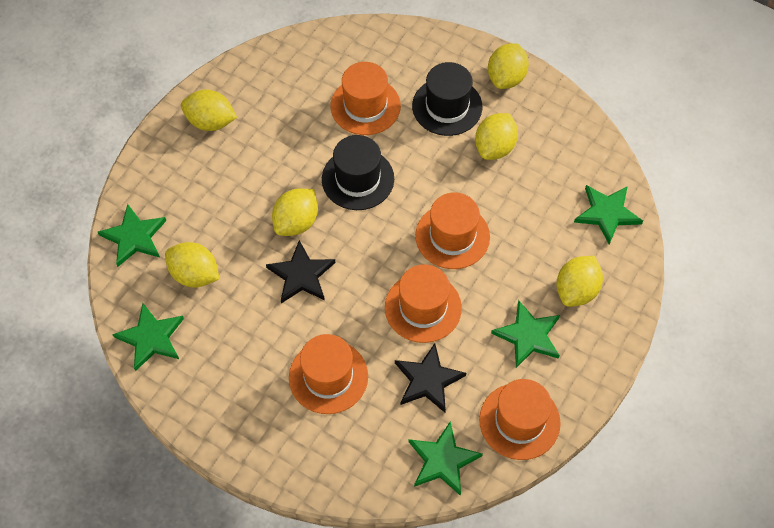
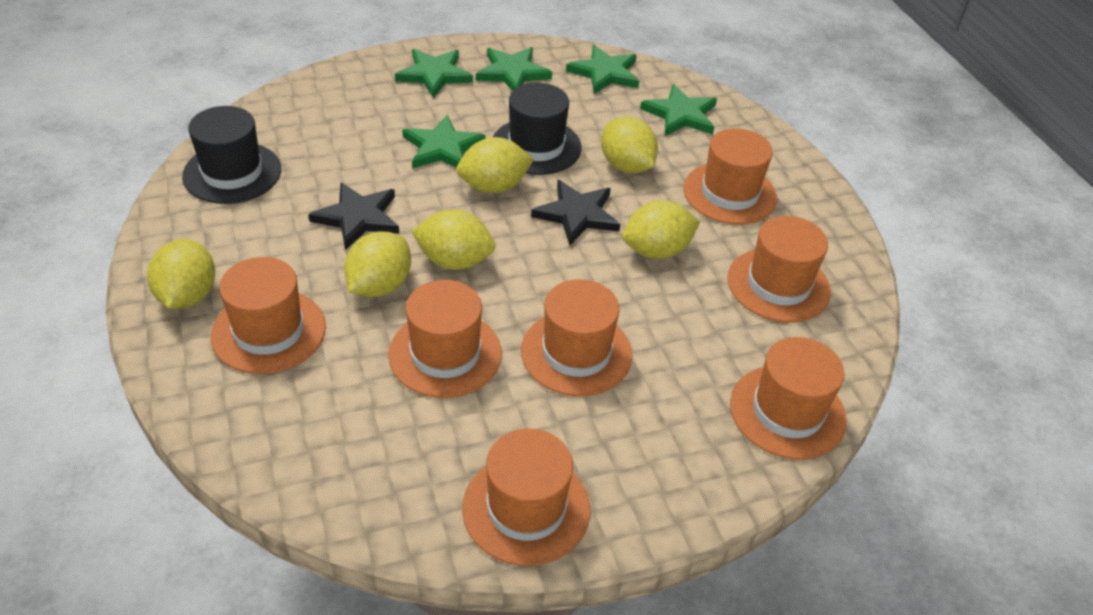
orange hat: 5 -> 7

